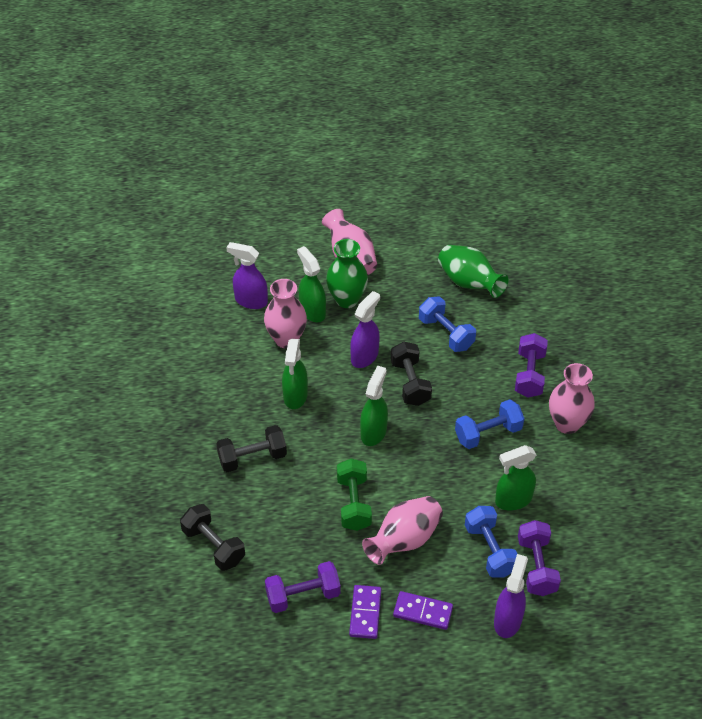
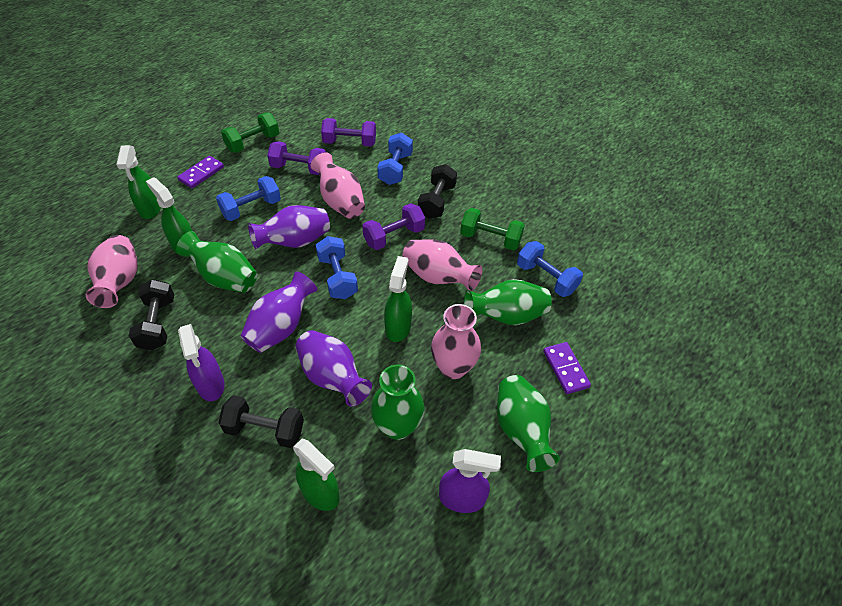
blue dumbbell: 3 -> 4
green dumbbell: 1 -> 2
green vase: 2 -> 4
purple spray bottle: 3 -> 2
purple vase: 0 -> 3

